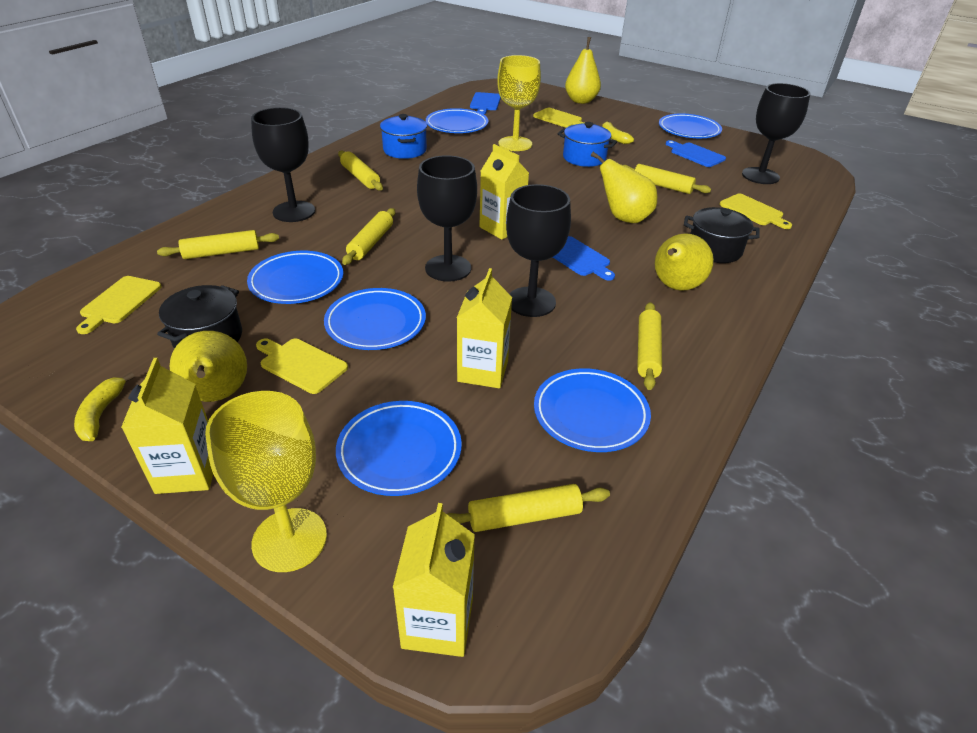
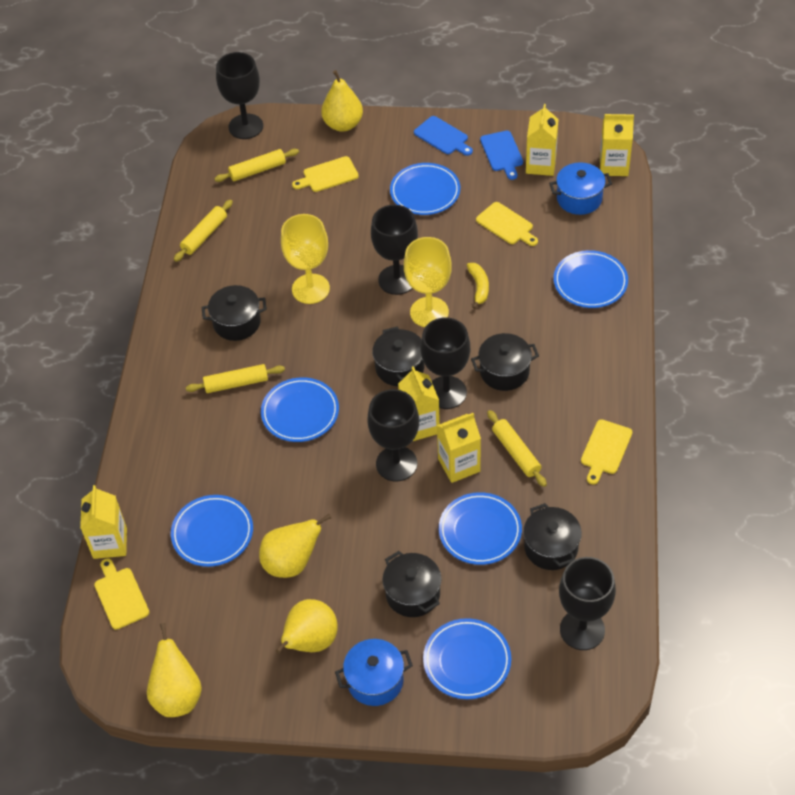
black goblet: 4 -> 5
black pot: 2 -> 5
blue cutting board: 3 -> 2
yellow banana: 2 -> 1
yellow carton: 4 -> 5
yellow rolling pin: 6 -> 4

